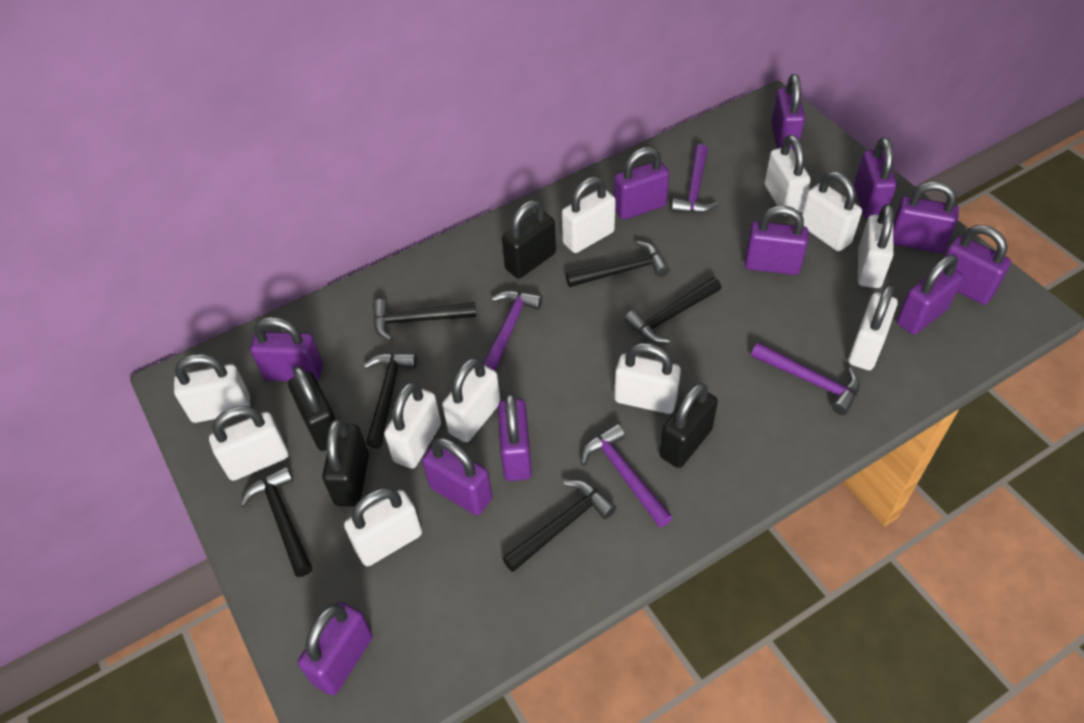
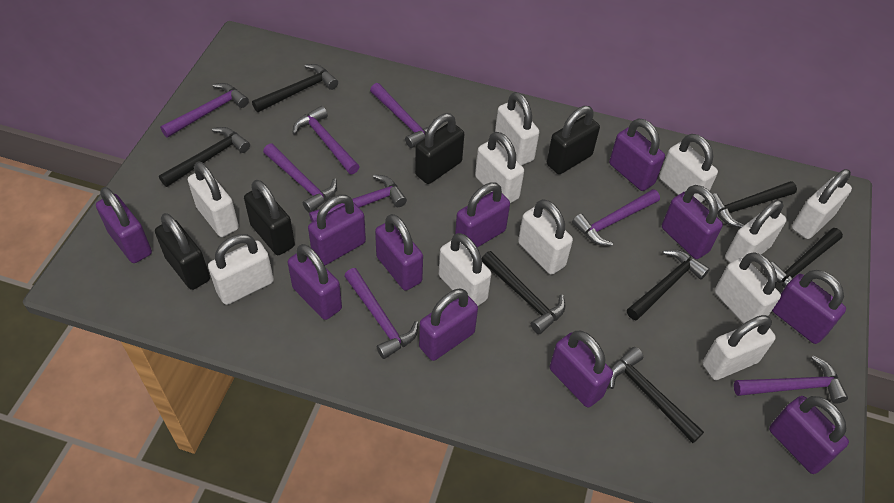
black hammer: 6 -> 7
purple hammer: 4 -> 8

